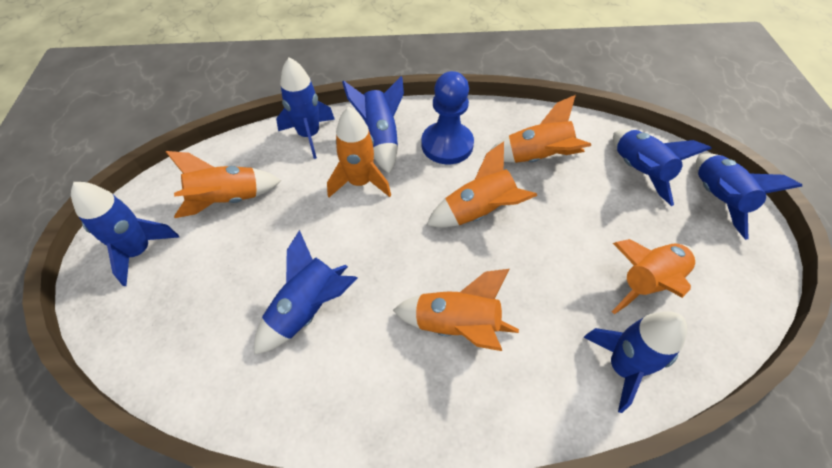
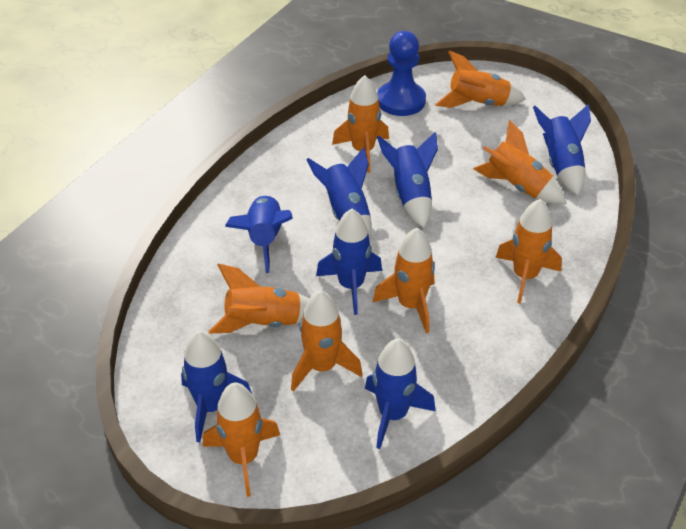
orange rocket: 6 -> 8

